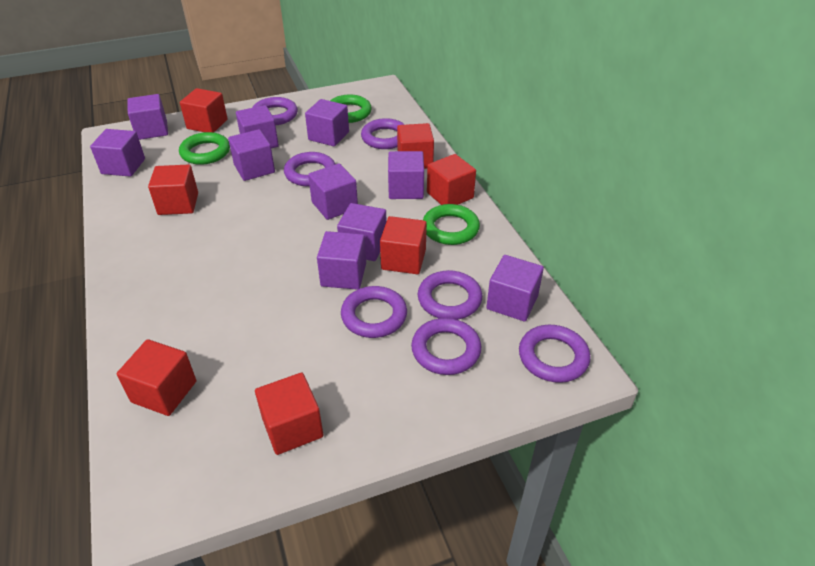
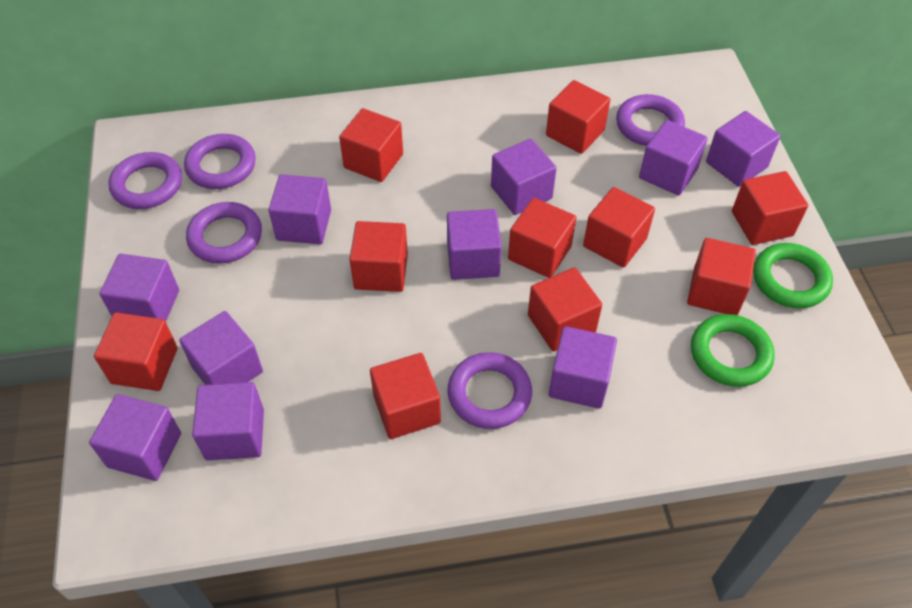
green ring: 3 -> 2
purple ring: 7 -> 5
red cube: 7 -> 10

